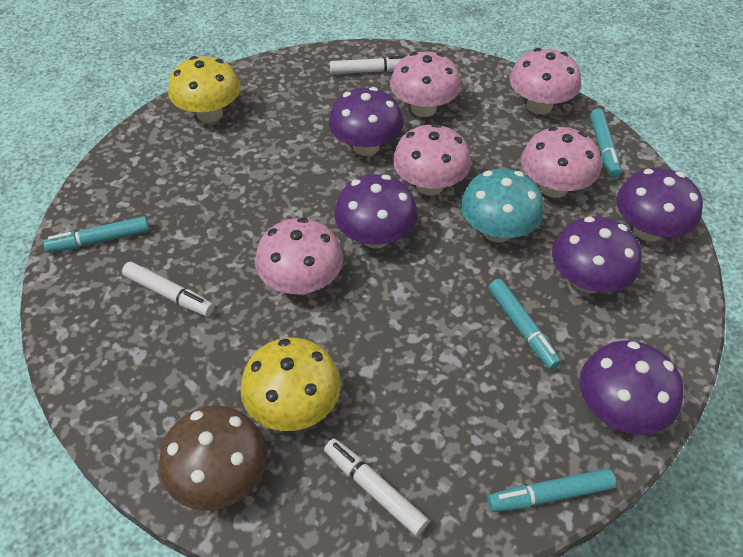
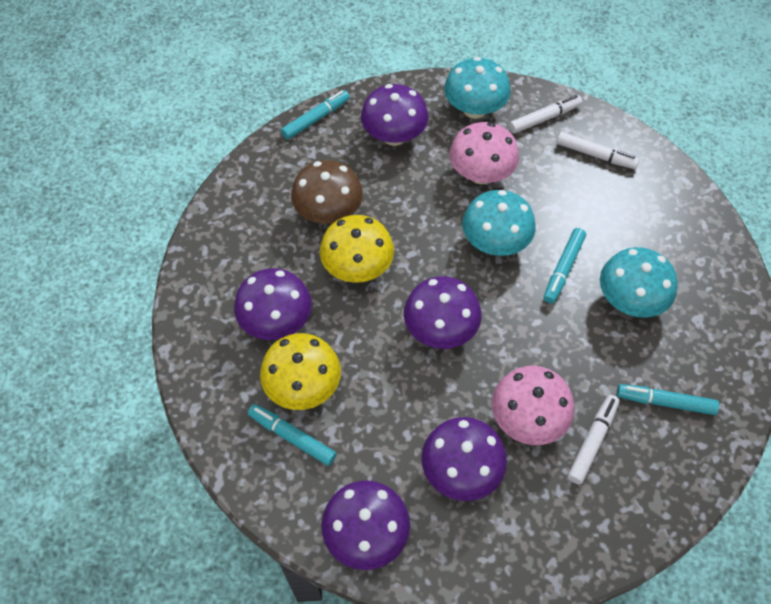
pink mushroom: 5 -> 2
turquoise mushroom: 1 -> 3

